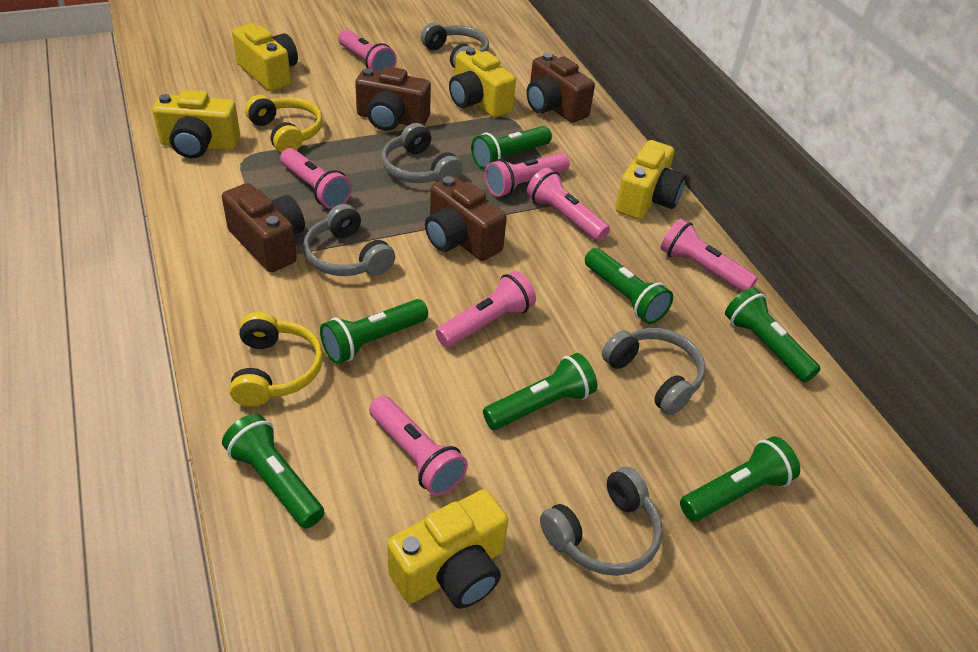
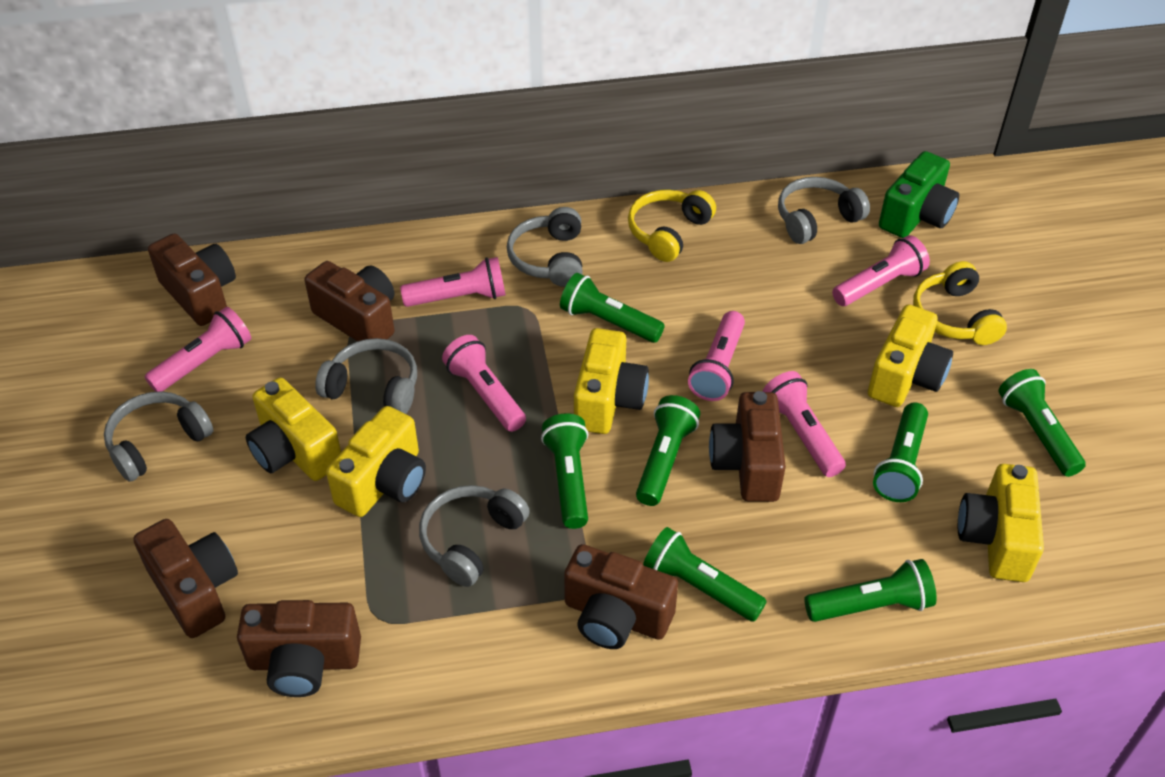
brown camera: 4 -> 6
green camera: 0 -> 1
pink flashlight: 7 -> 6

